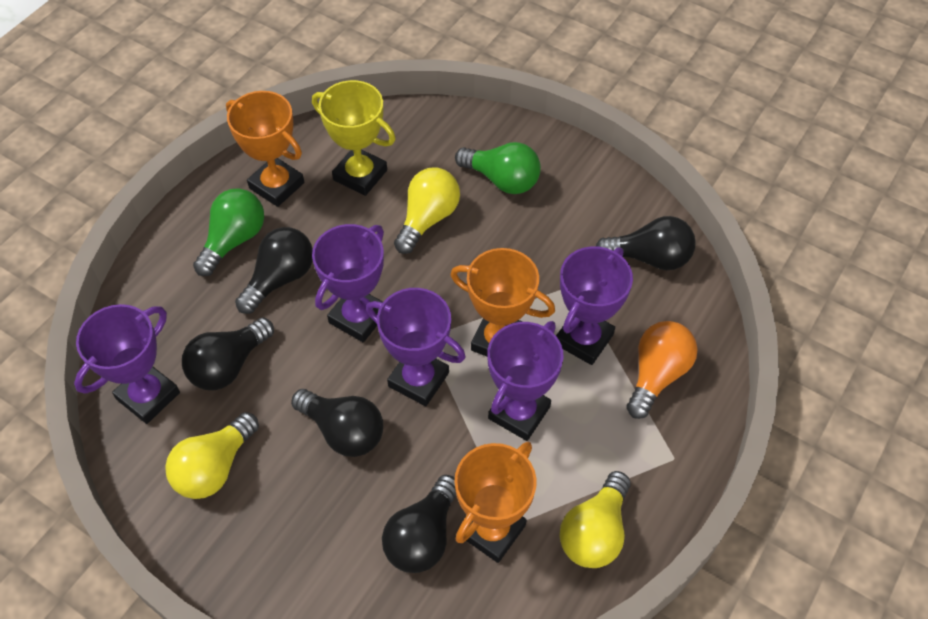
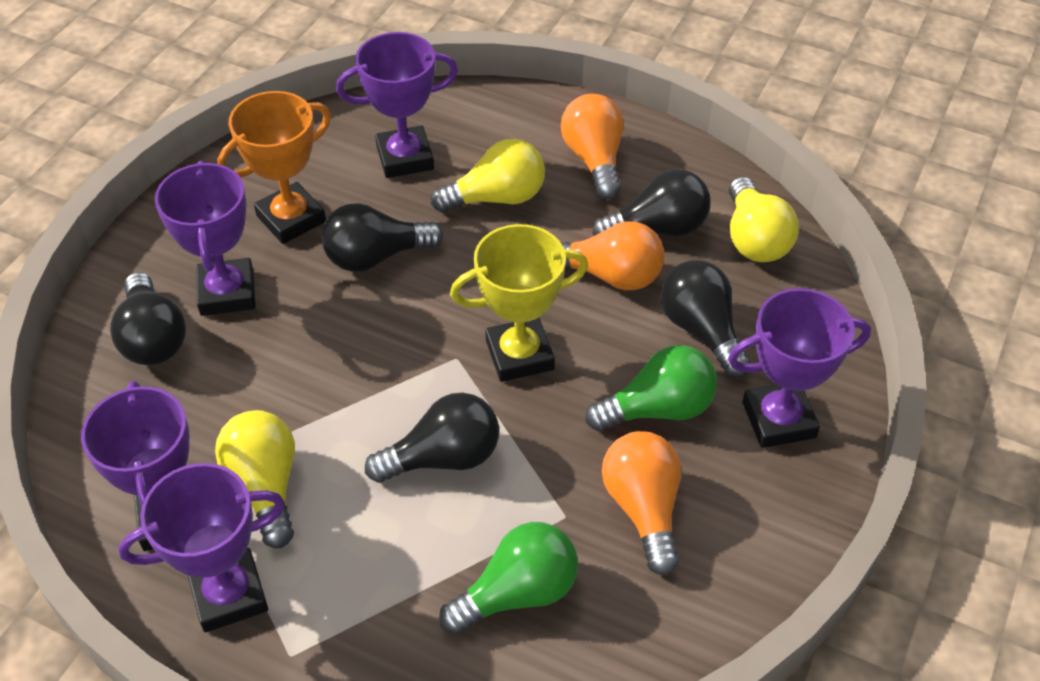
orange light bulb: 1 -> 3
orange trophy: 3 -> 1

